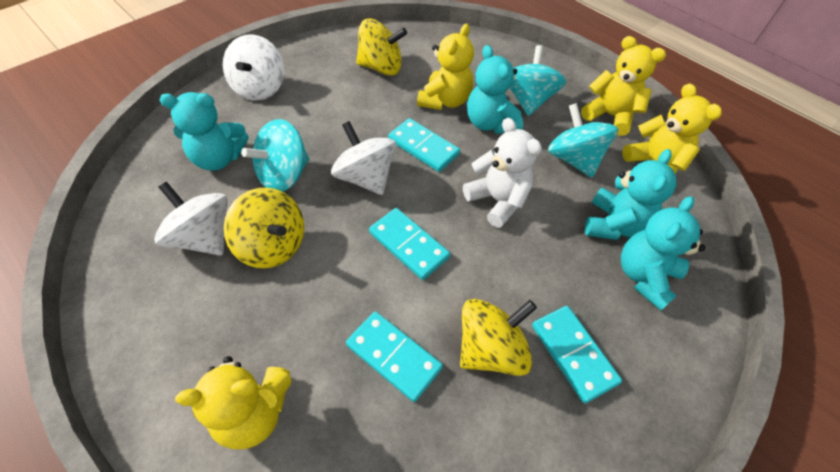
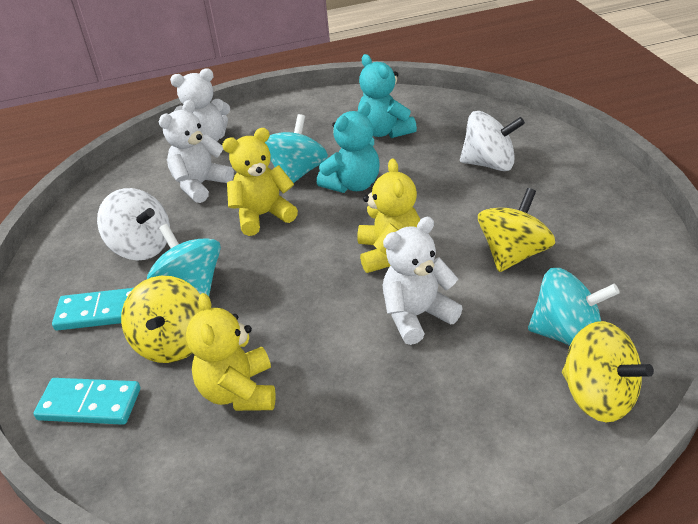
turquoise domino: 4 -> 2
turquoise teddy bear: 4 -> 2
white spinning top: 3 -> 2
white teddy bear: 1 -> 3
yellow teddy bear: 4 -> 3

